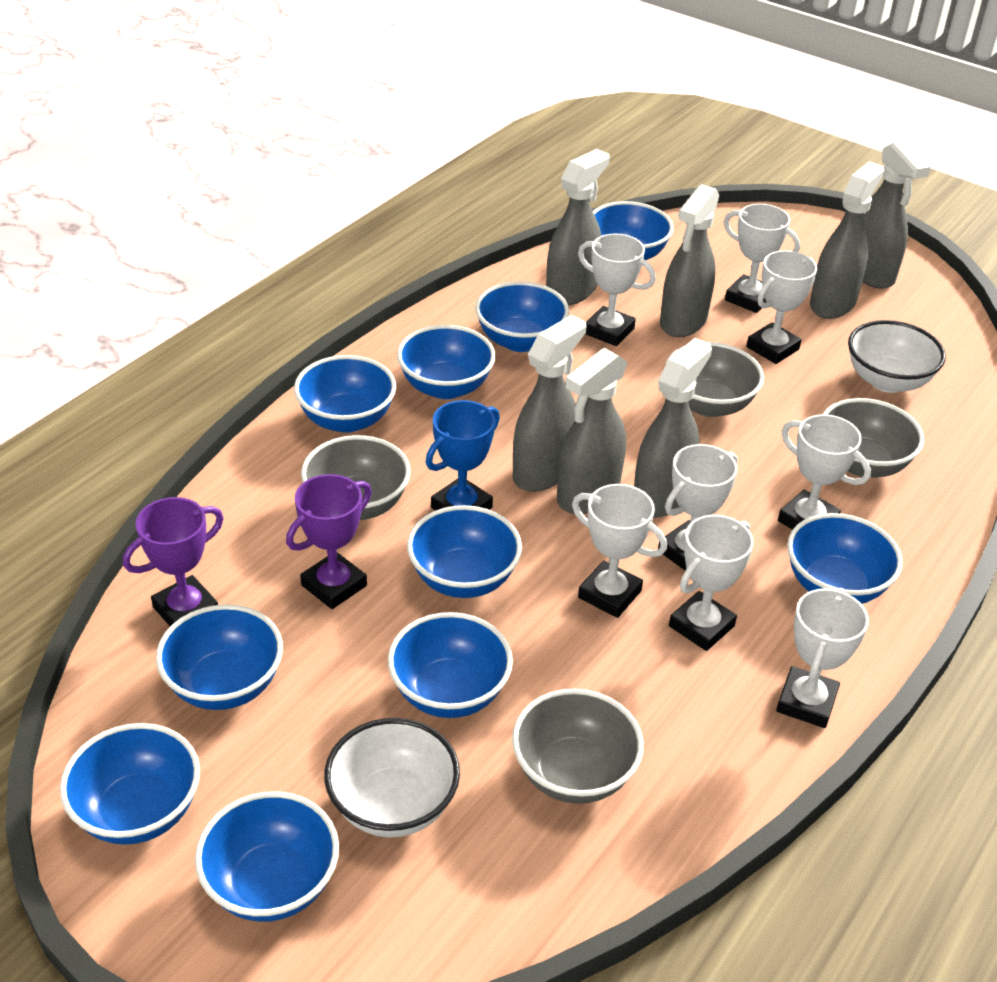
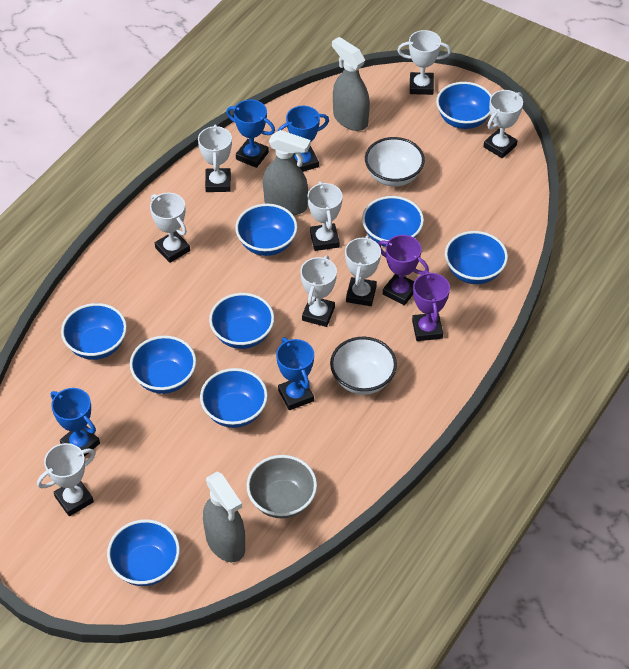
blue bowl: 10 -> 9
blue trophy: 1 -> 4
grey bowl: 4 -> 1
grey spray bottle: 7 -> 3

